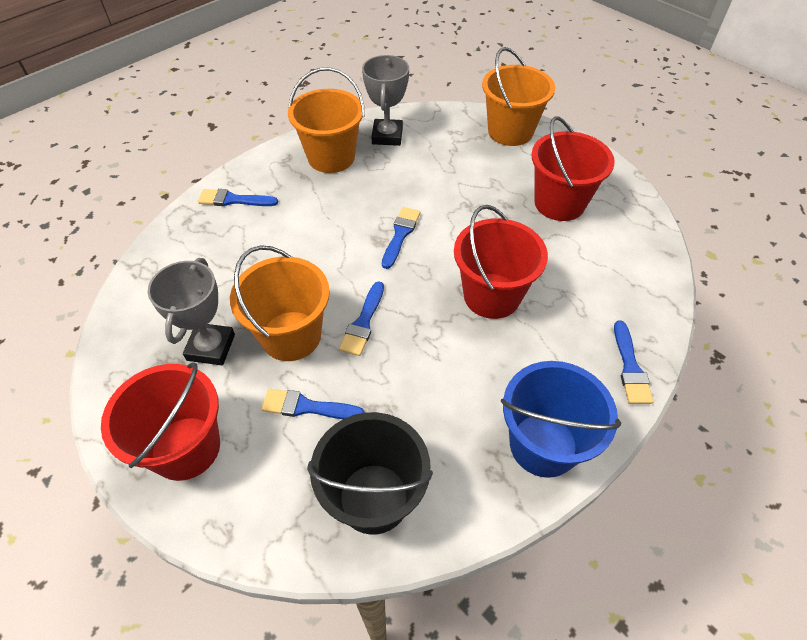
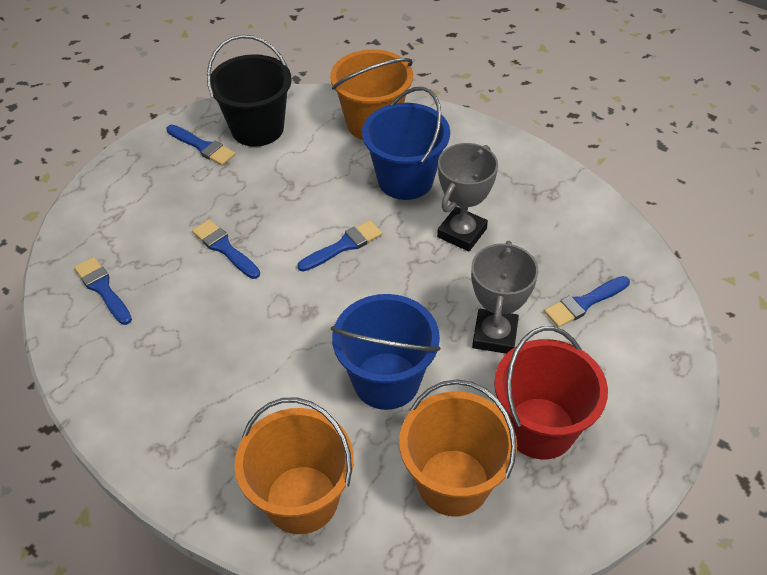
blue bucket: 1 -> 2
red bucket: 3 -> 1

